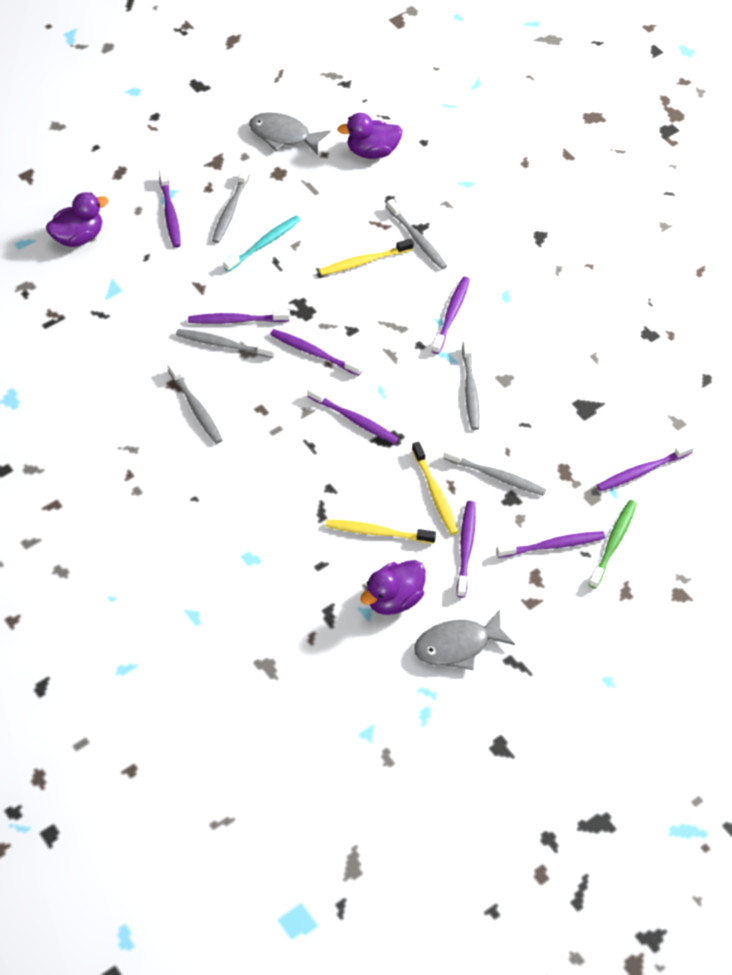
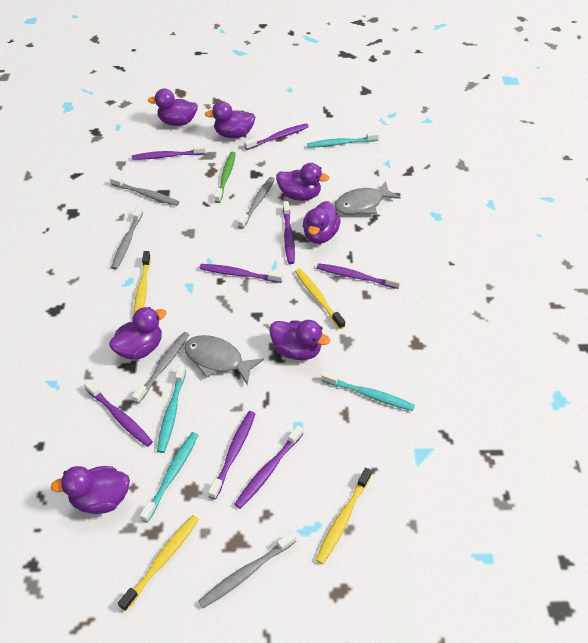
grey toothbrush: 6 -> 5
purple duck: 3 -> 7
turquoise toothbrush: 1 -> 4
yellow toothbrush: 3 -> 4

